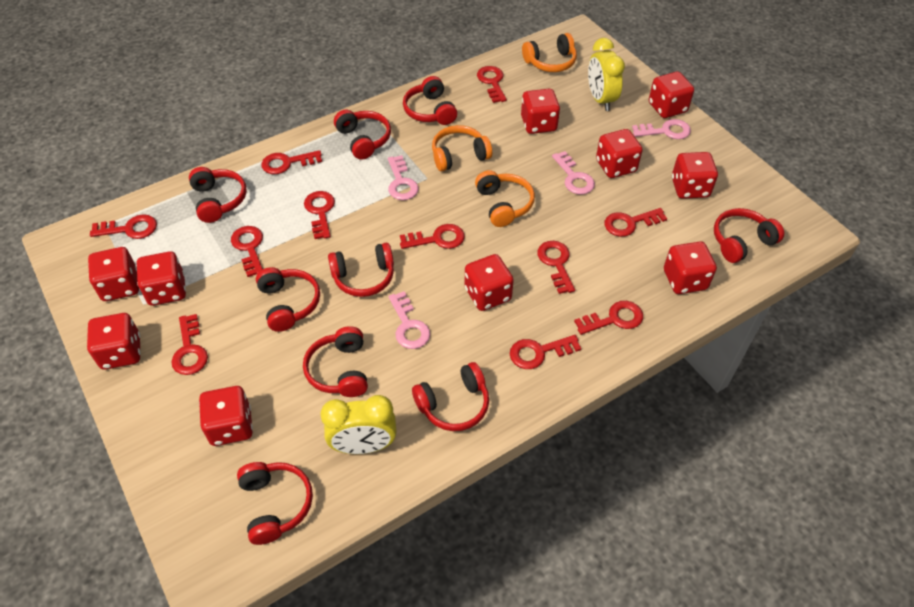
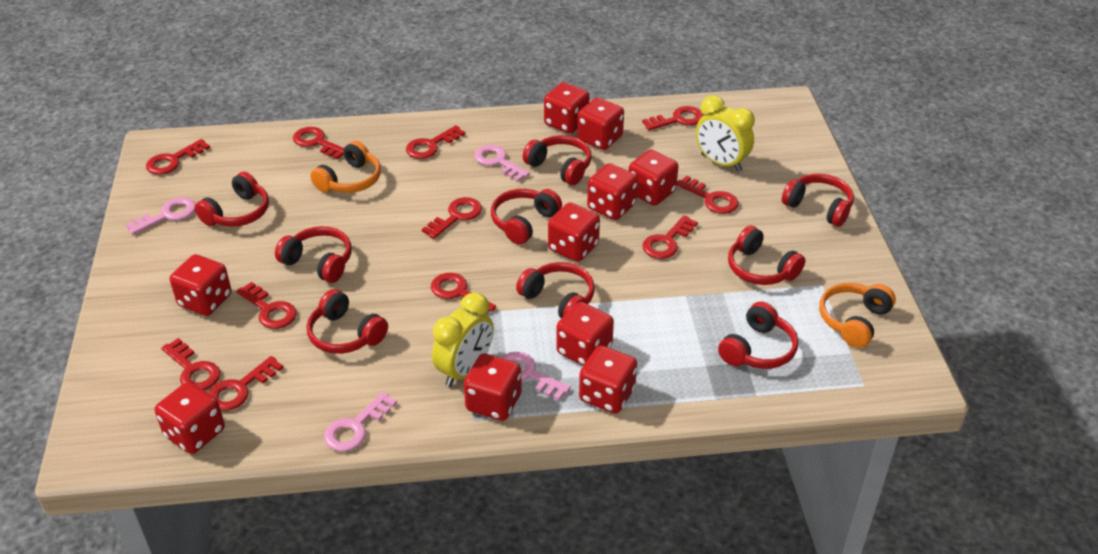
orange headphones: 3 -> 2

